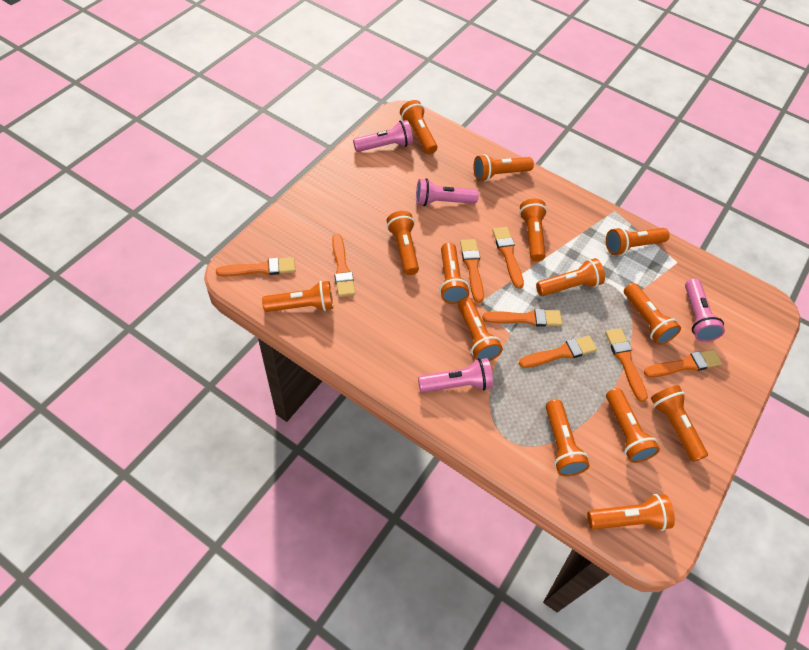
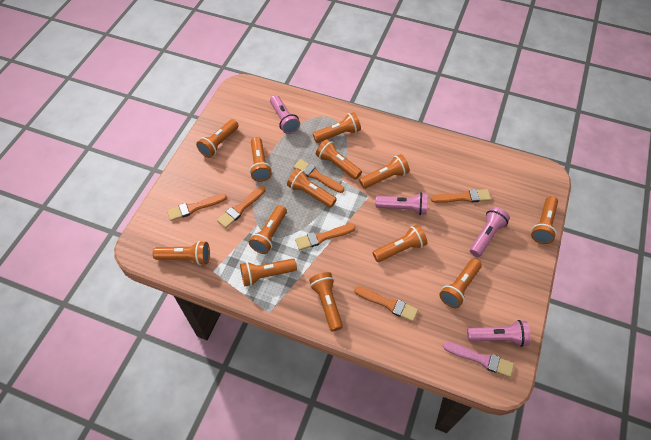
orange brush: 8 -> 6
orange flashlight: 14 -> 13
pink brush: 0 -> 1

